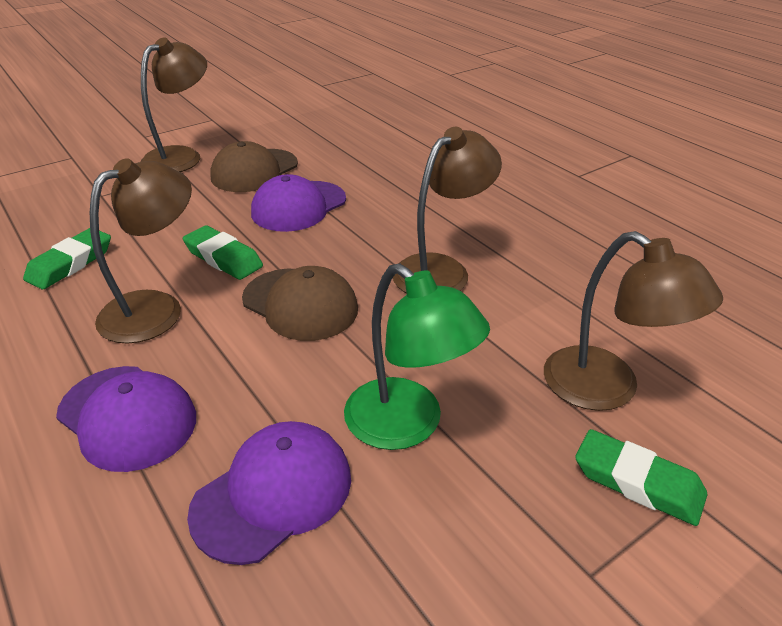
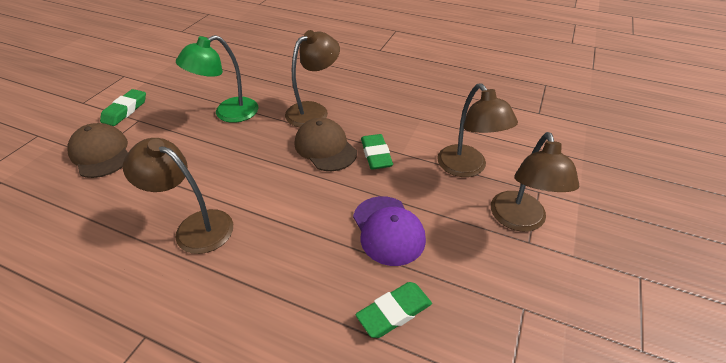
purple cap: 3 -> 1

